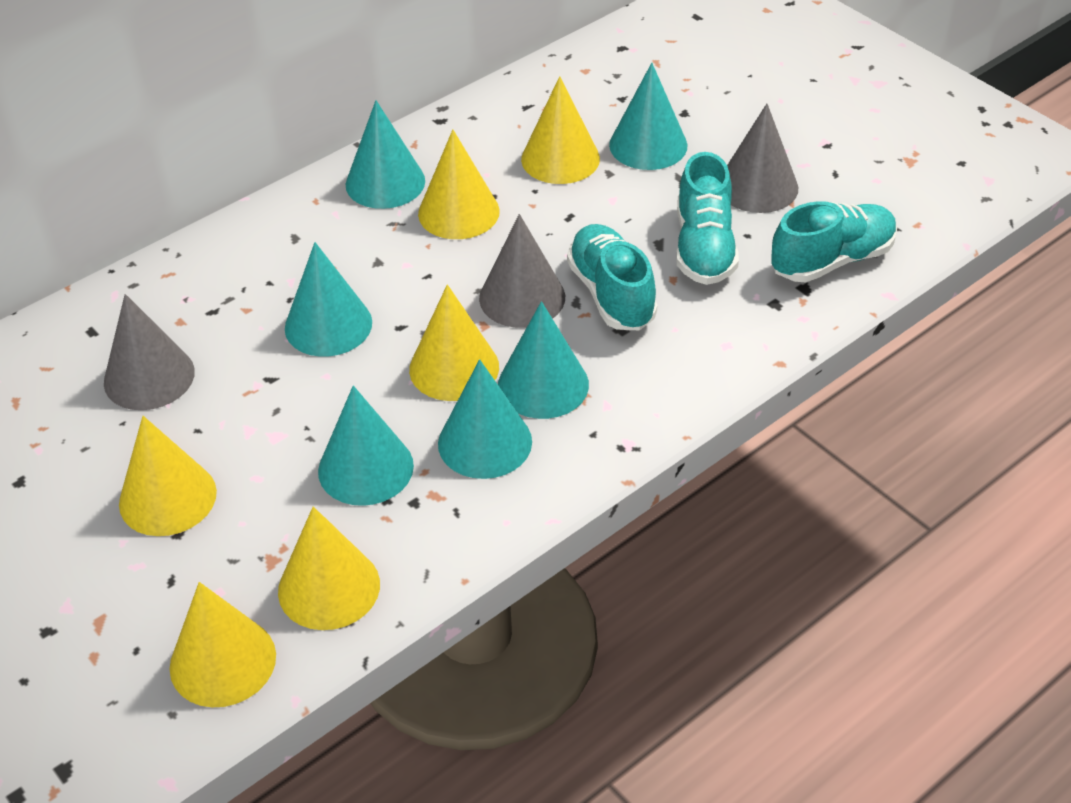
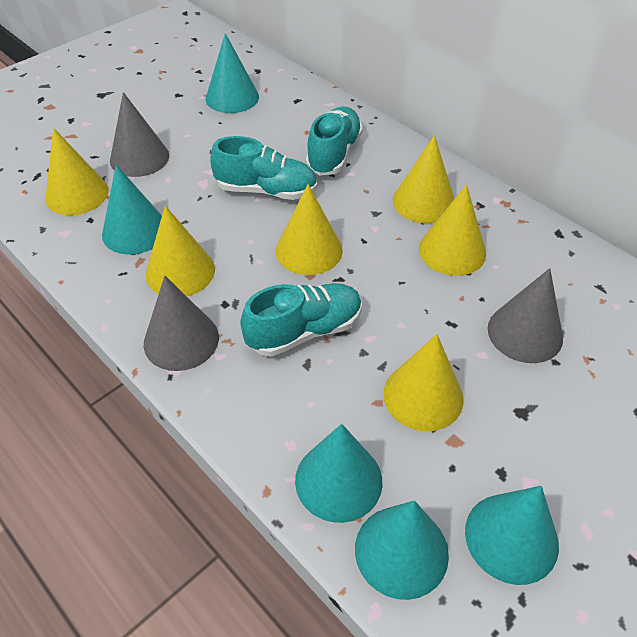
turquoise cone: 6 -> 5

